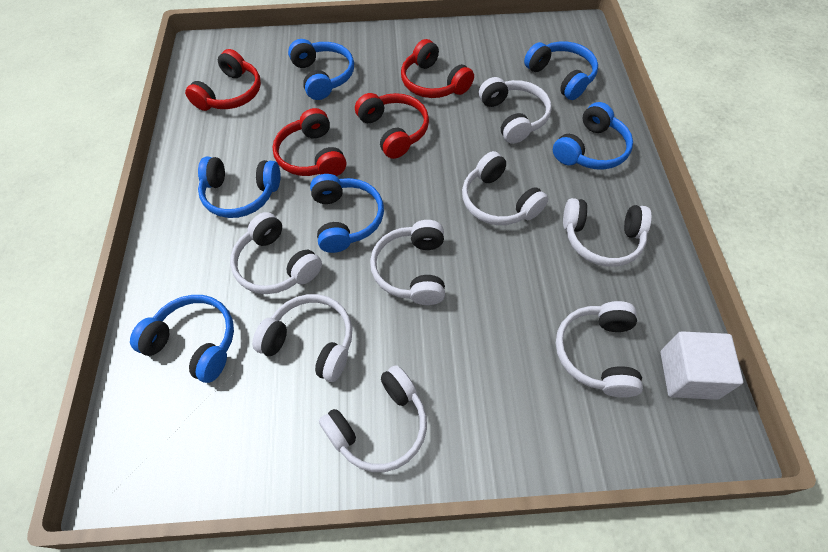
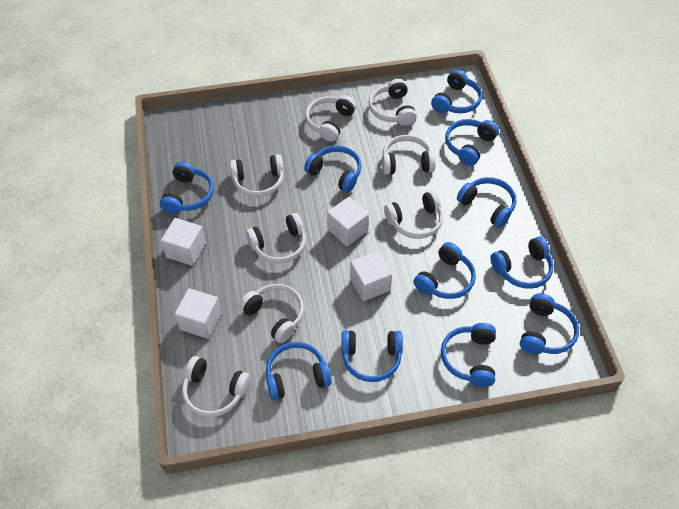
blue headphones: 6 -> 11
red headphones: 4 -> 0
white cube: 1 -> 4

